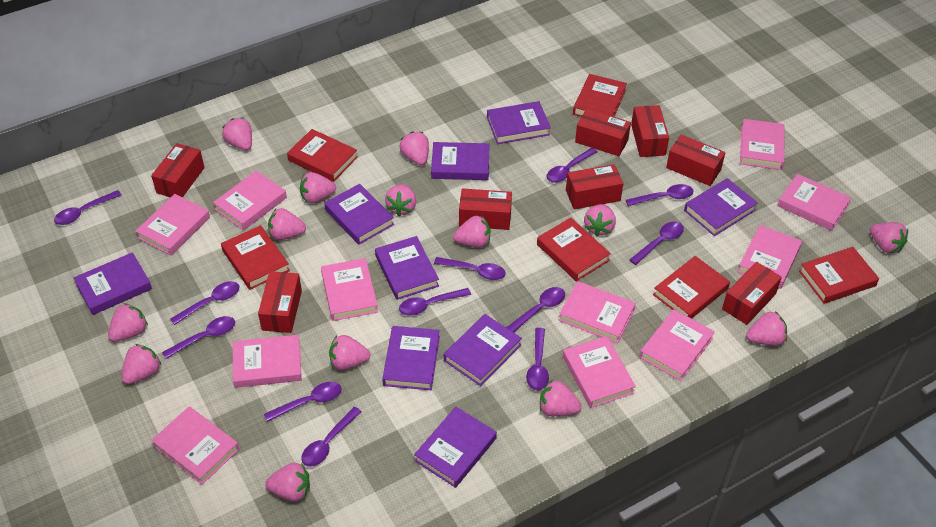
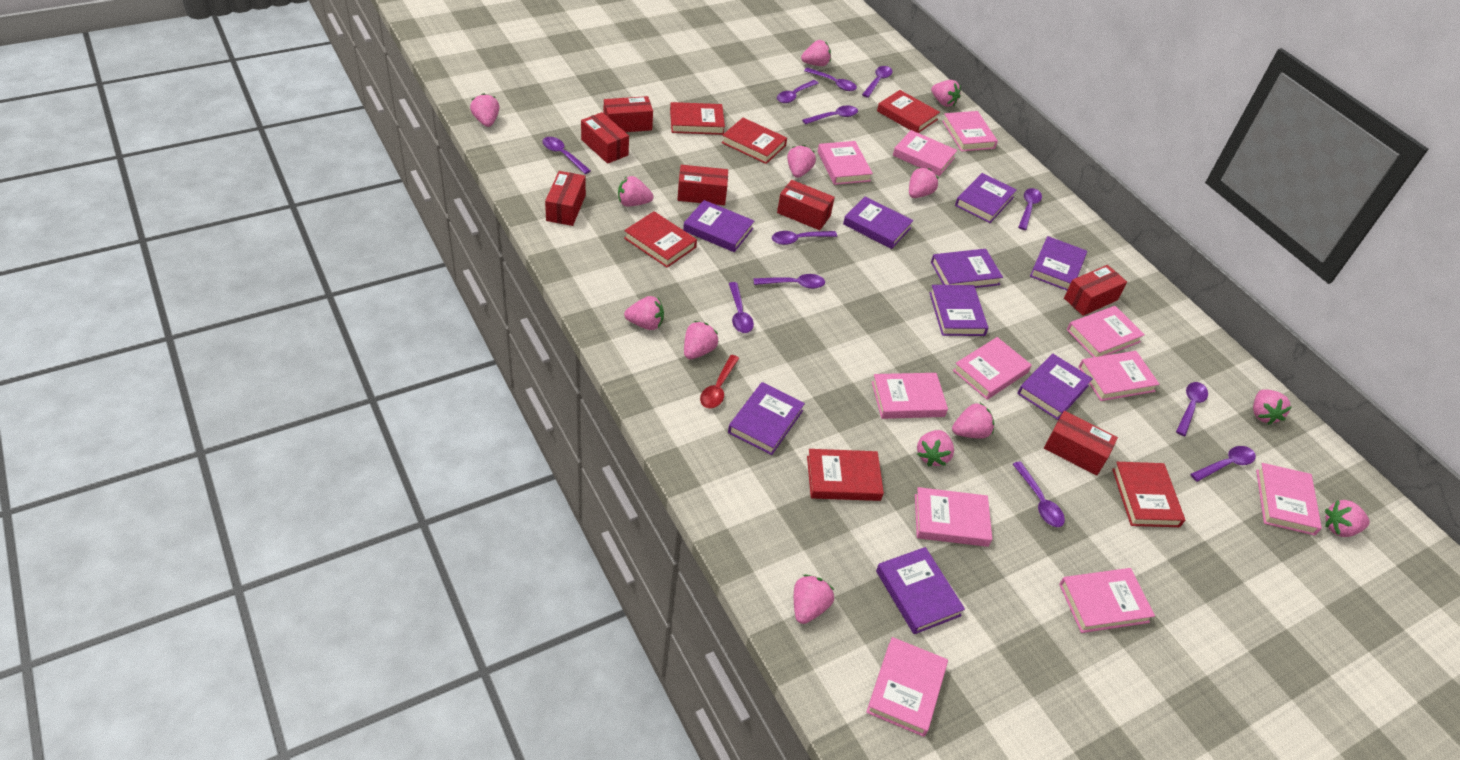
pink strawberry: 14 -> 13
red box: 8 -> 7
red spoon: 0 -> 1

